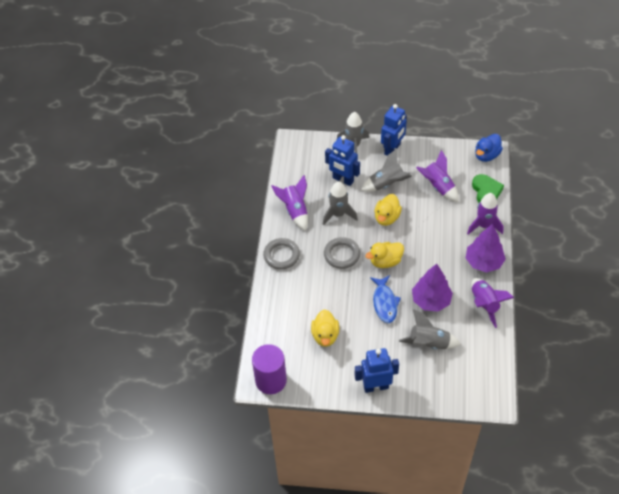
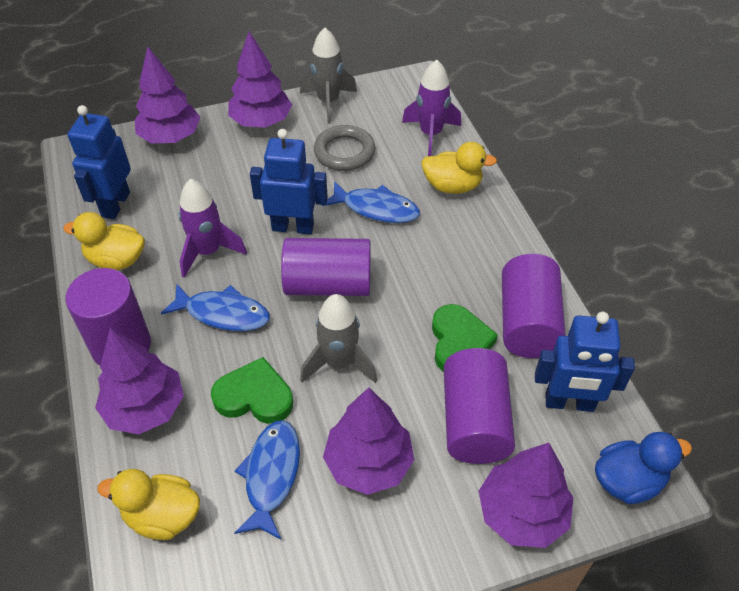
blue fish: 1 -> 3
green heart: 1 -> 2
grey ring: 2 -> 1
grey rocket: 4 -> 2
purple cylinder: 1 -> 4
purple rocket: 4 -> 2
purple tree: 2 -> 5

